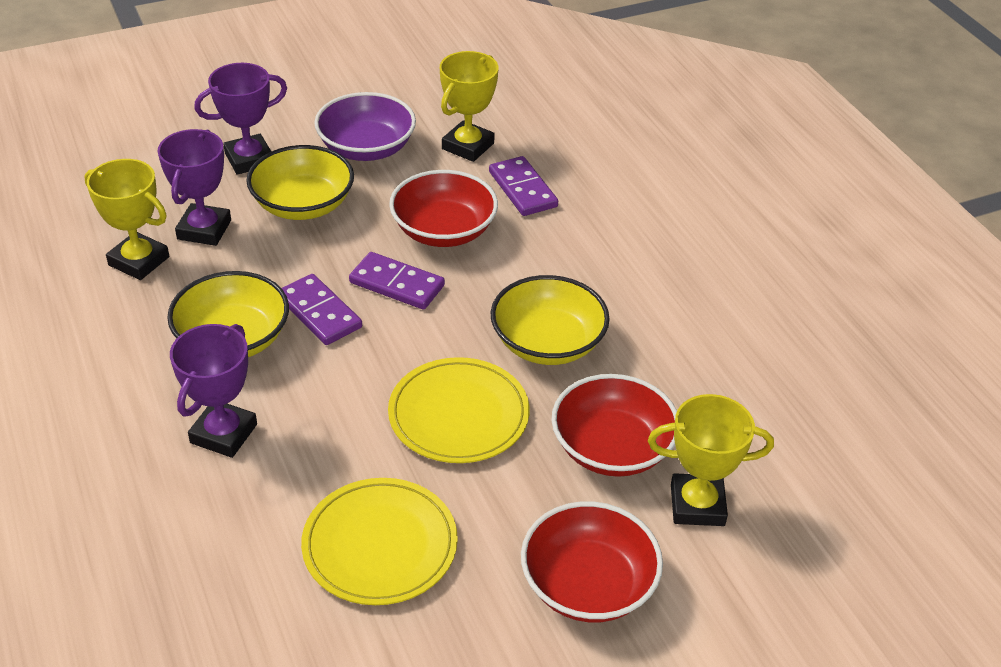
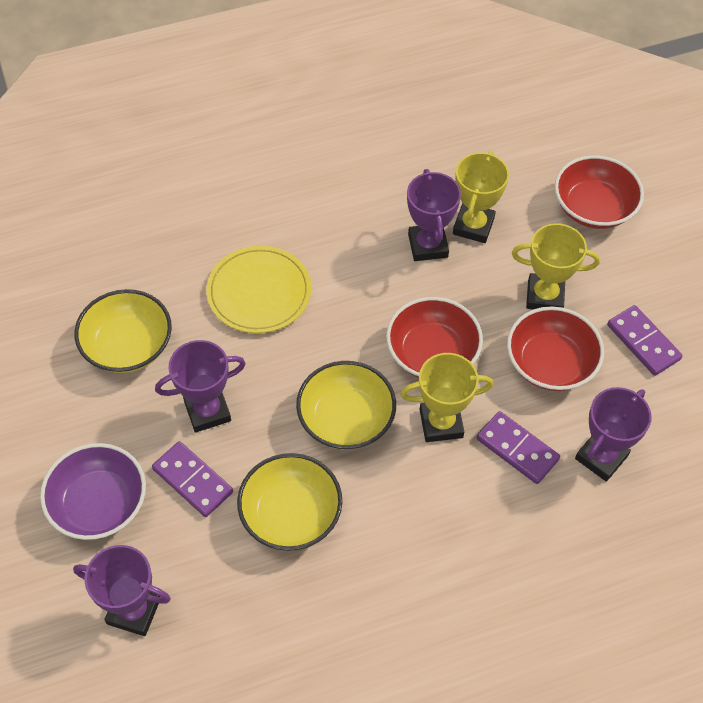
purple trophy: 3 -> 4
yellow plate: 2 -> 1

